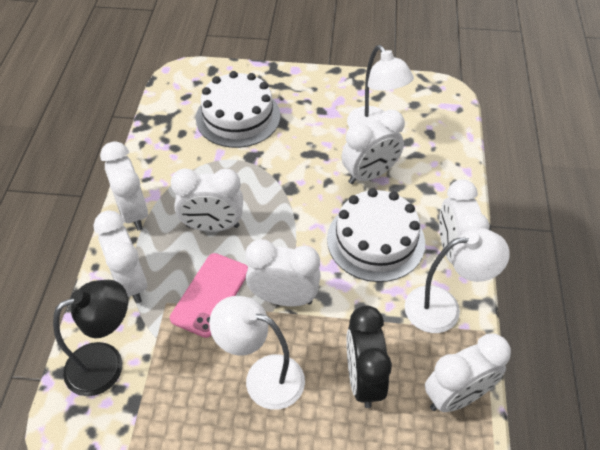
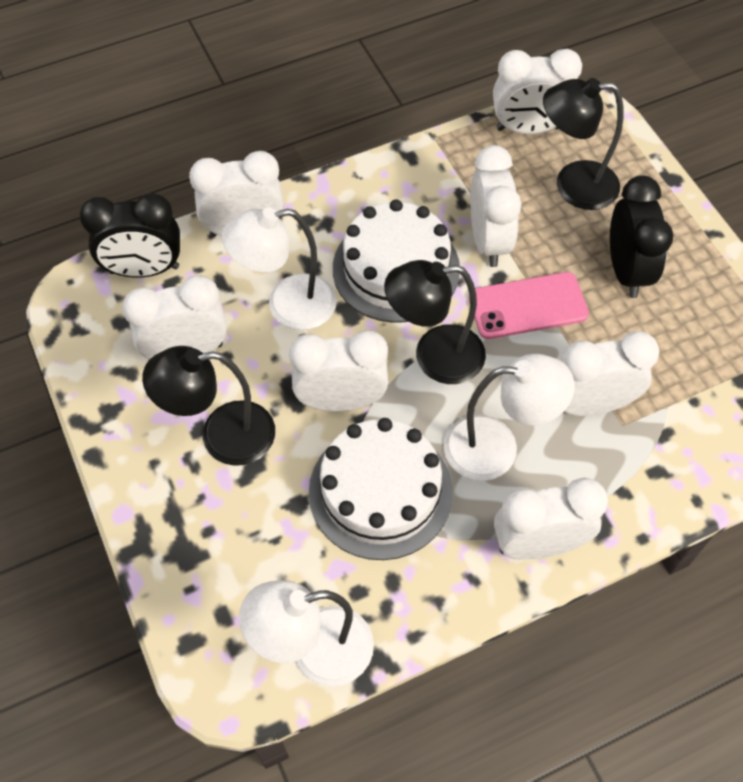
black clock: 1 -> 2
black lamp: 1 -> 3

